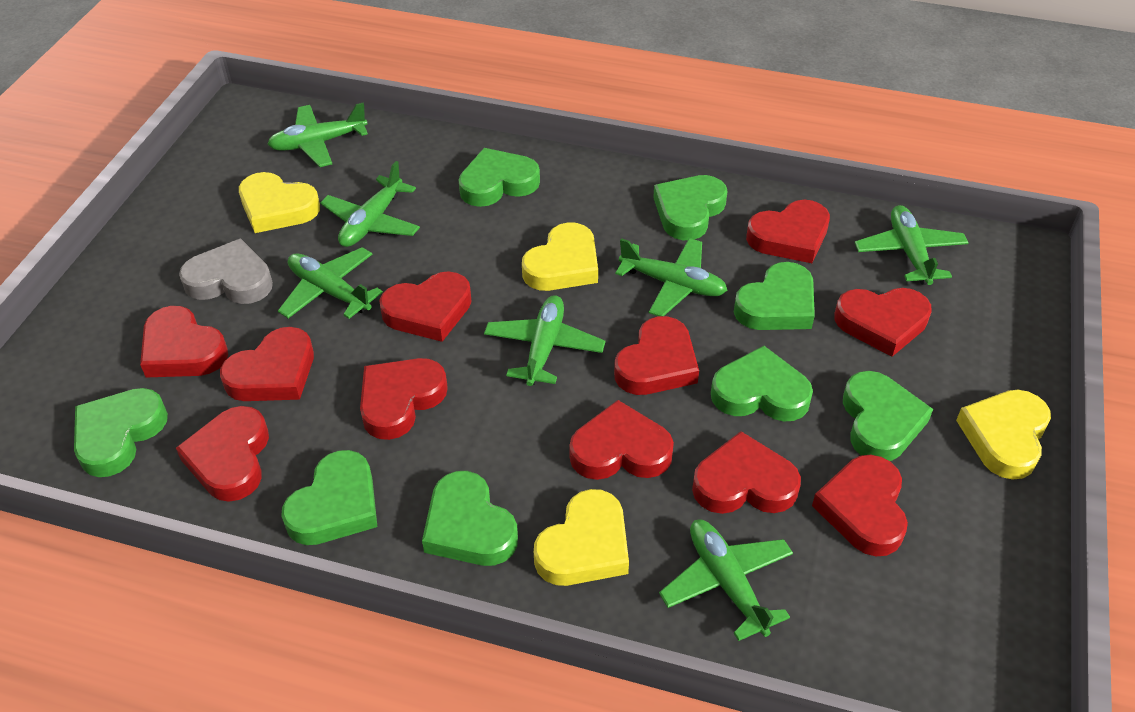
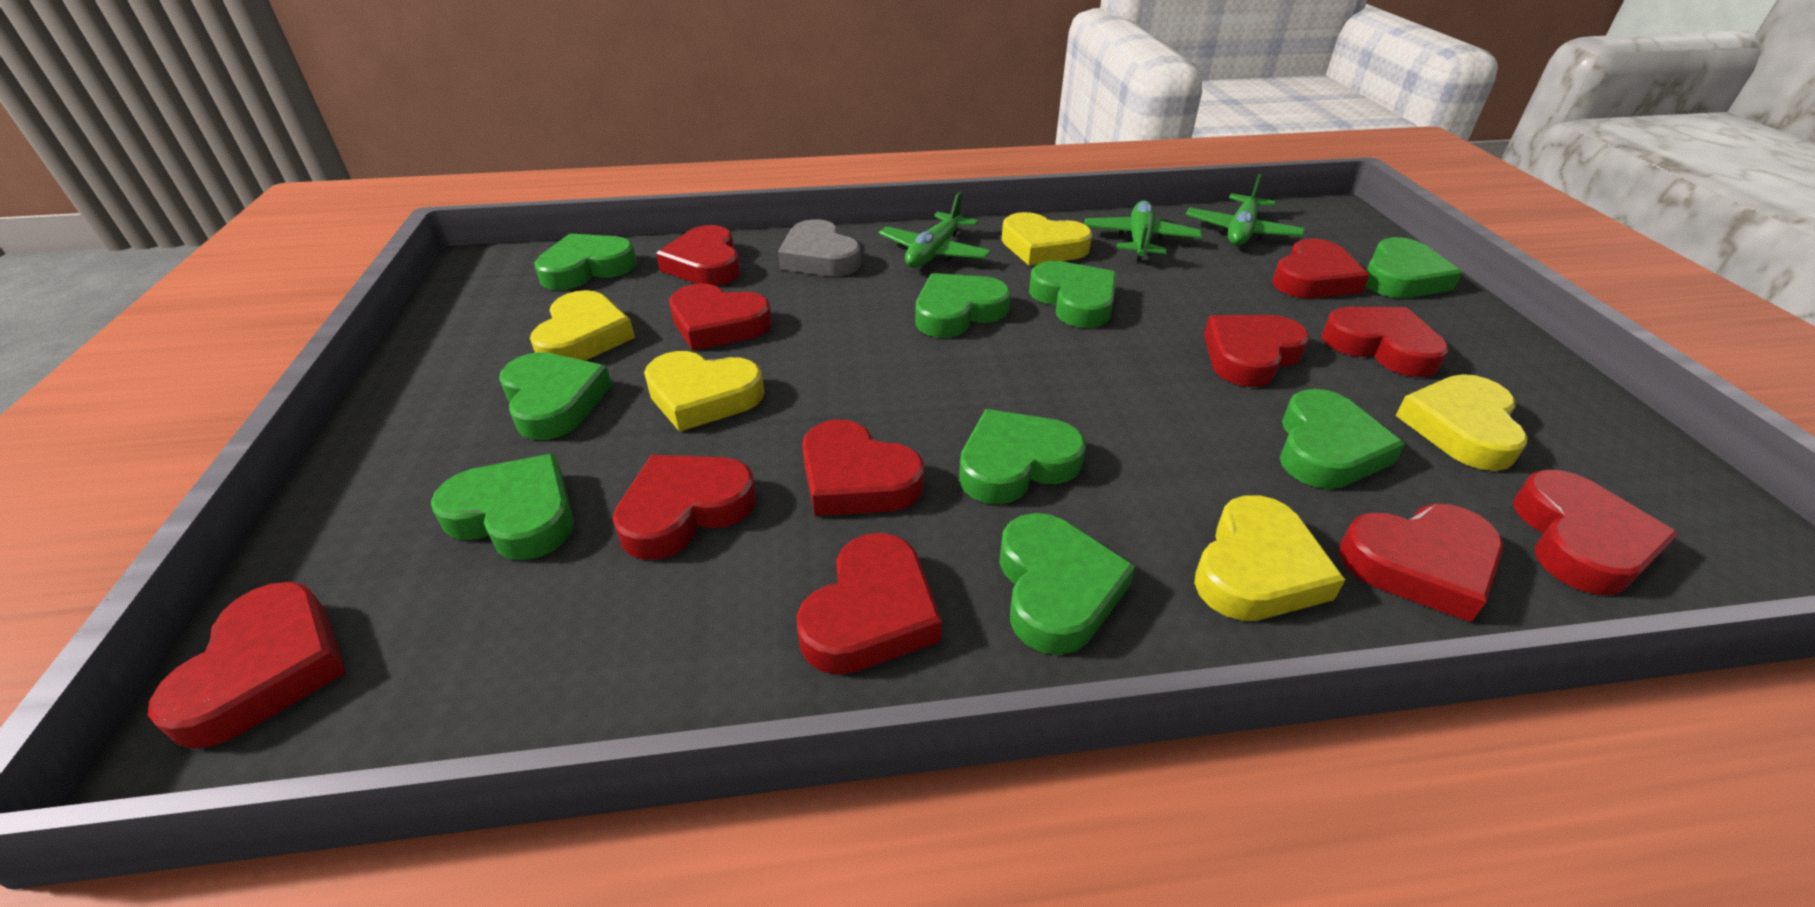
green heart: 8 -> 9
green plane: 7 -> 3
yellow heart: 4 -> 5

